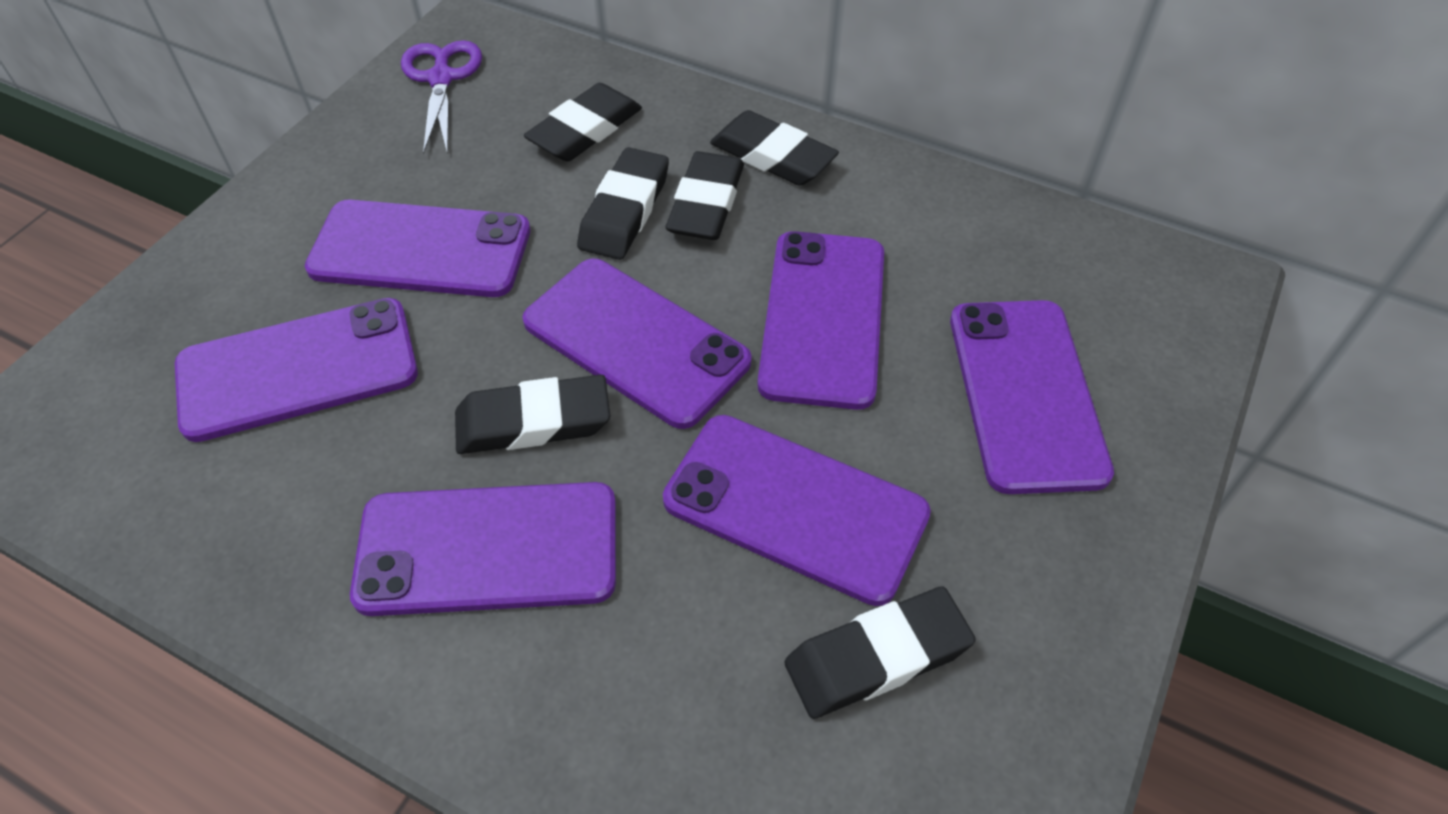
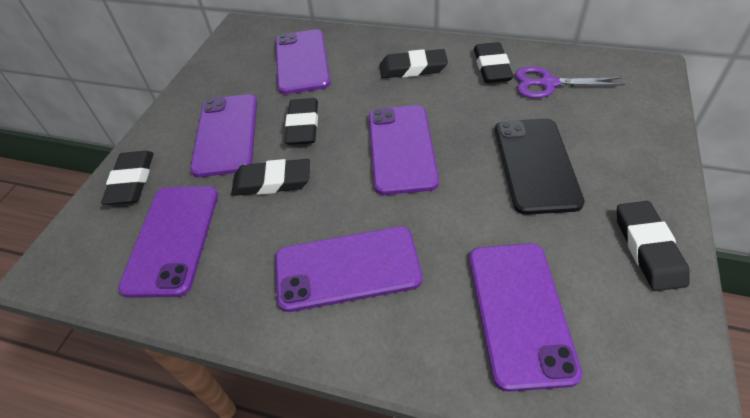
black phone: 0 -> 1
purple phone: 7 -> 6

